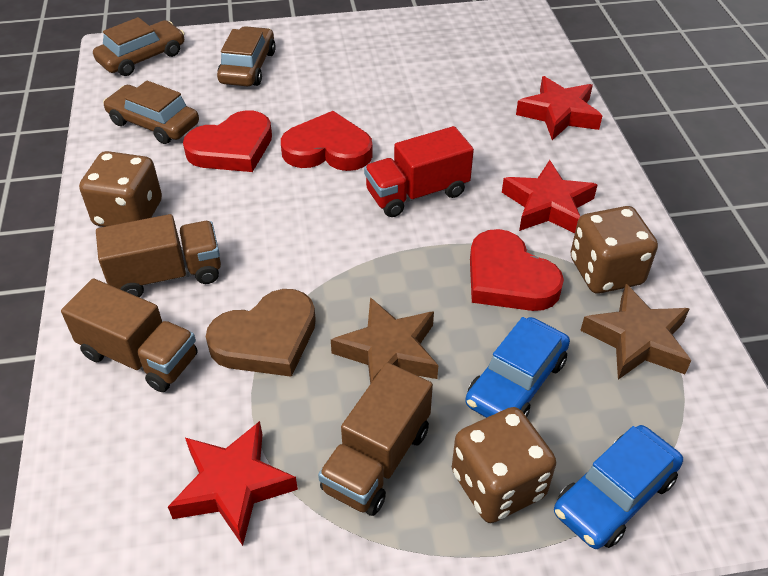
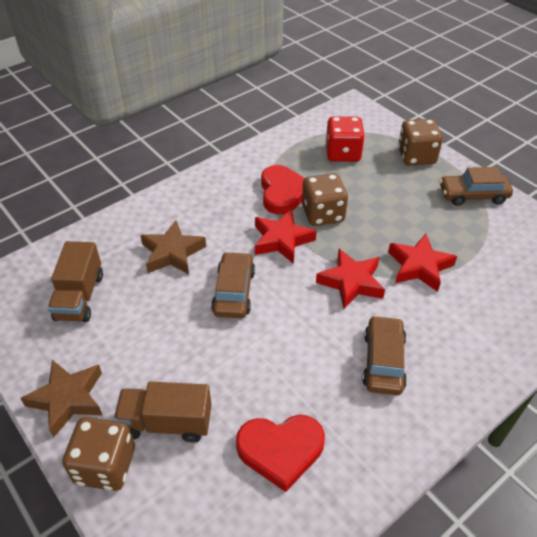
blue car: 2 -> 0
brown heart: 1 -> 0
brown truck: 3 -> 2
red dice: 0 -> 1
red heart: 3 -> 2
red truck: 1 -> 0

